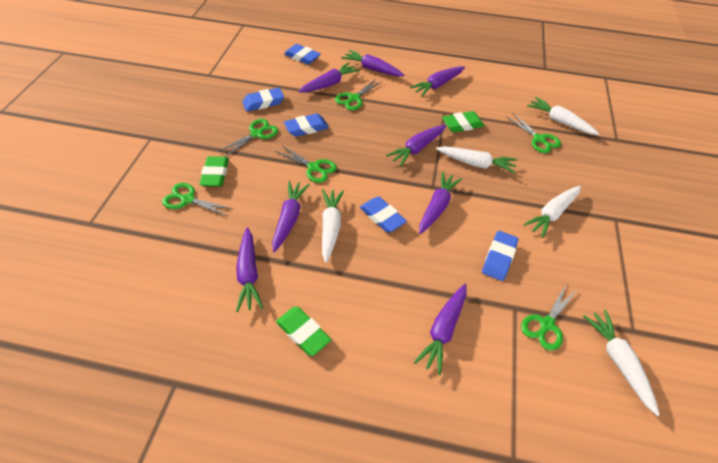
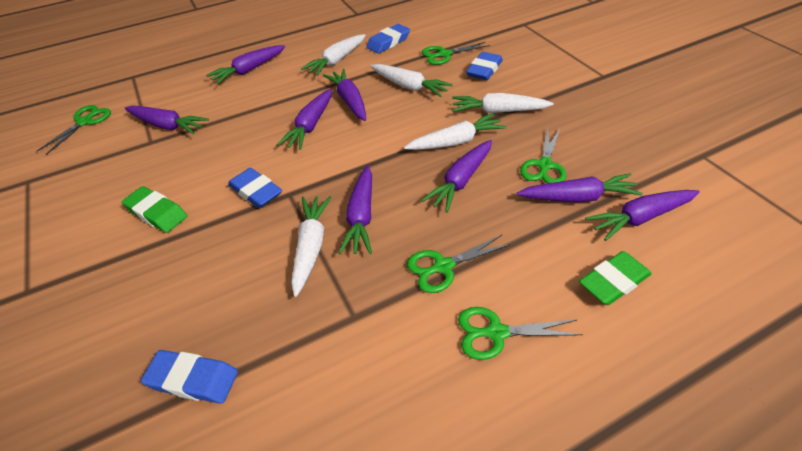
blue eraser: 5 -> 4
green eraser: 3 -> 2
green scissors: 6 -> 5

